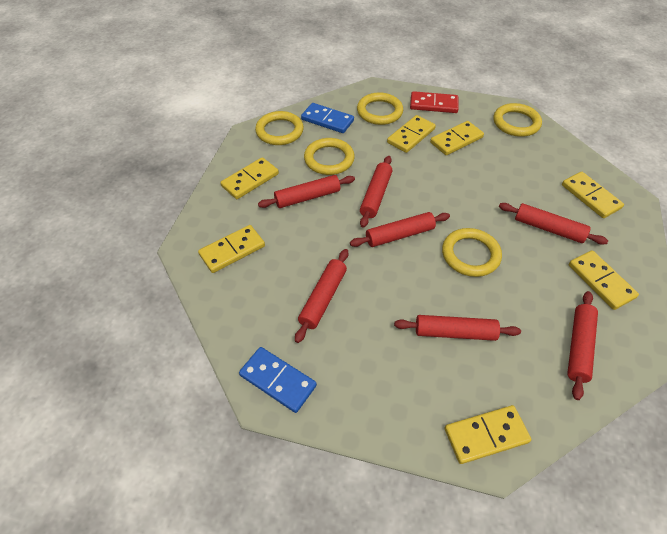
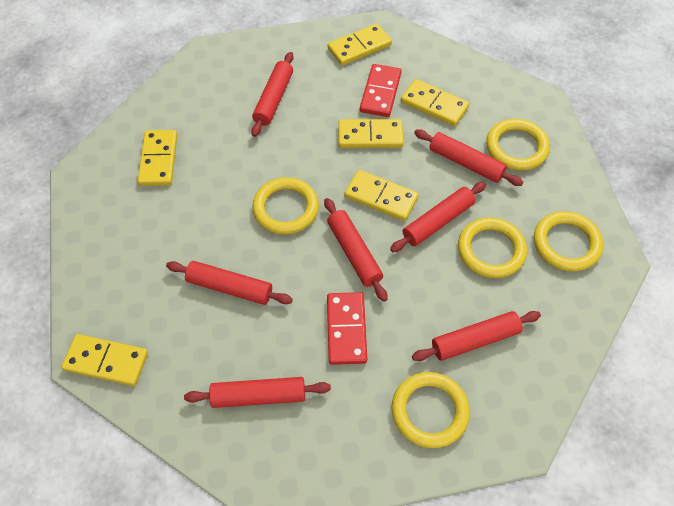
blue domino: 2 -> 0
red domino: 1 -> 2
yellow domino: 7 -> 6

